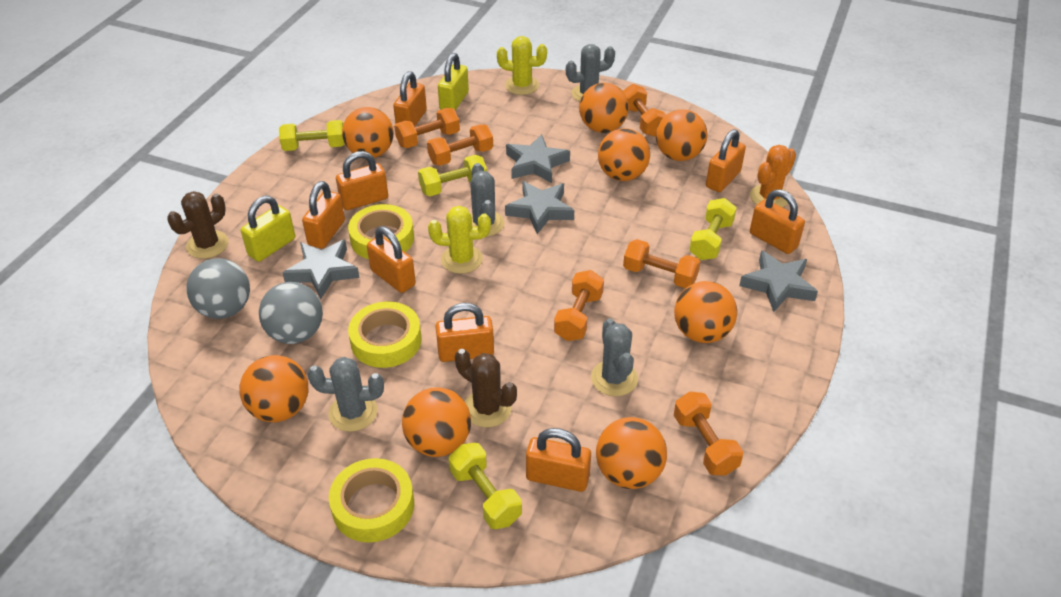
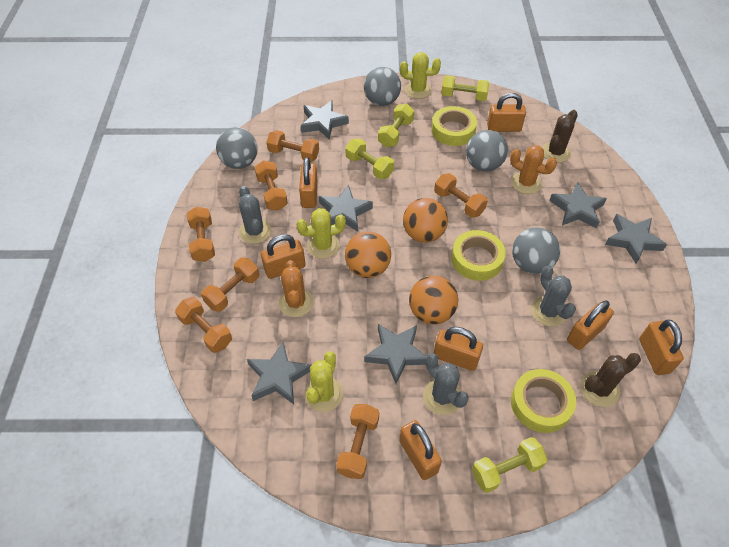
grey ball: 2 -> 4
grey cactus: 4 -> 3
grey star: 4 -> 6
orange ball: 8 -> 3
orange cactus: 1 -> 2
orange dumbbell: 6 -> 7
orange padlock: 8 -> 7
yellow cactus: 2 -> 3
yellow padlock: 2 -> 0

